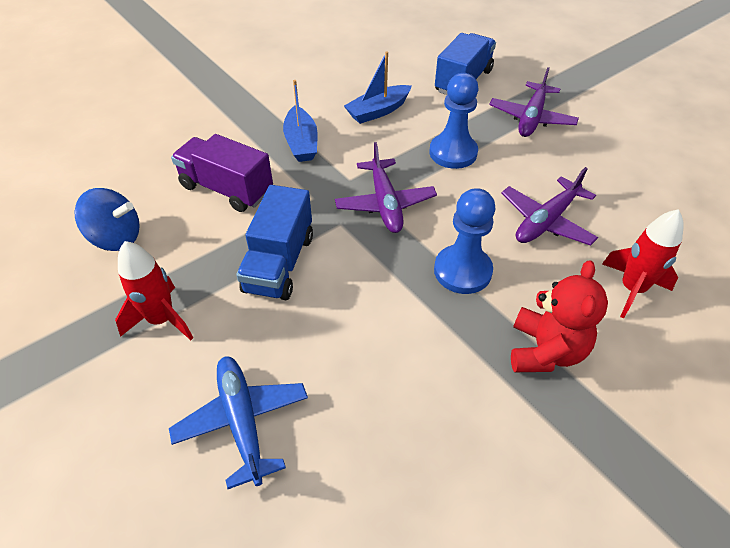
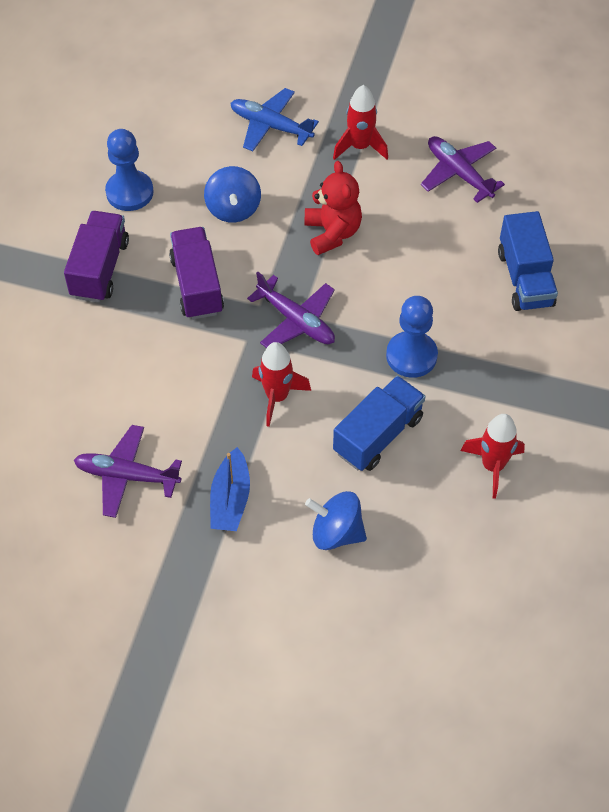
blue boat: 2 -> 1
blue spinning top: 1 -> 2
purple truck: 1 -> 2
red rocket: 2 -> 3

